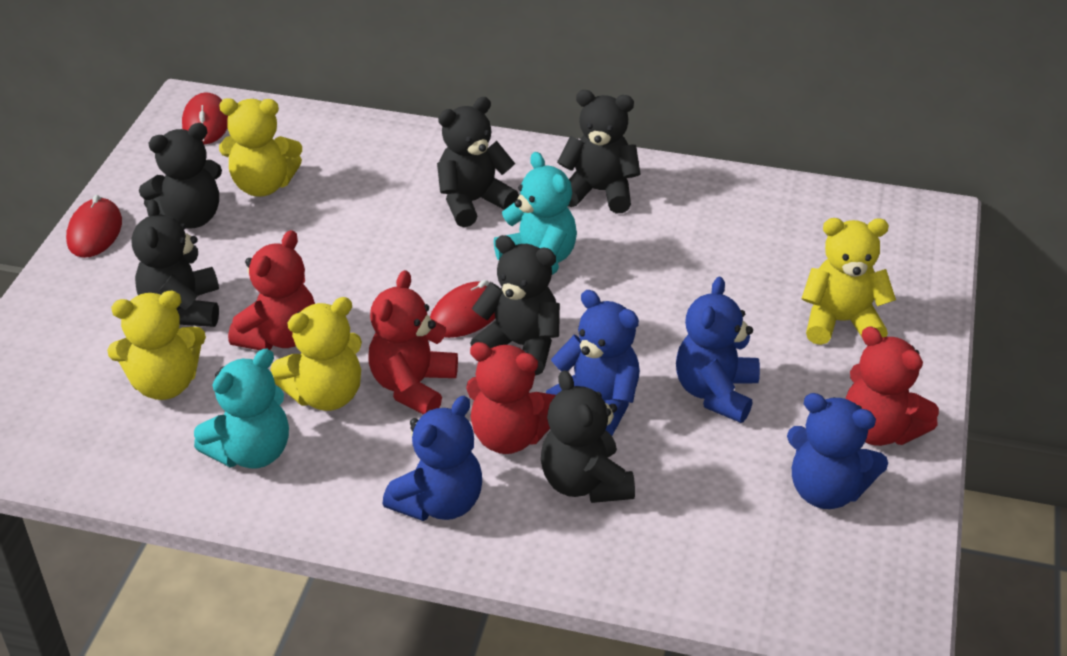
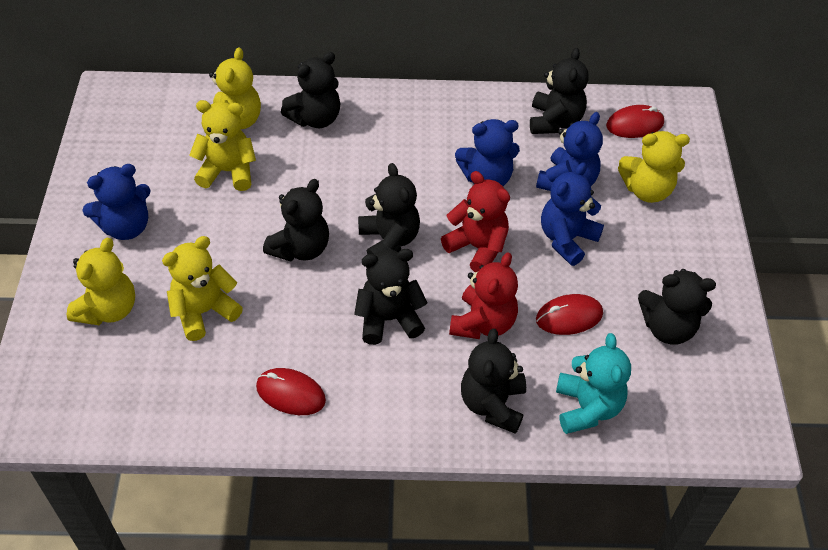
black teddy bear: 6 -> 7
red teddy bear: 4 -> 2
turquoise teddy bear: 2 -> 1
yellow teddy bear: 4 -> 5

